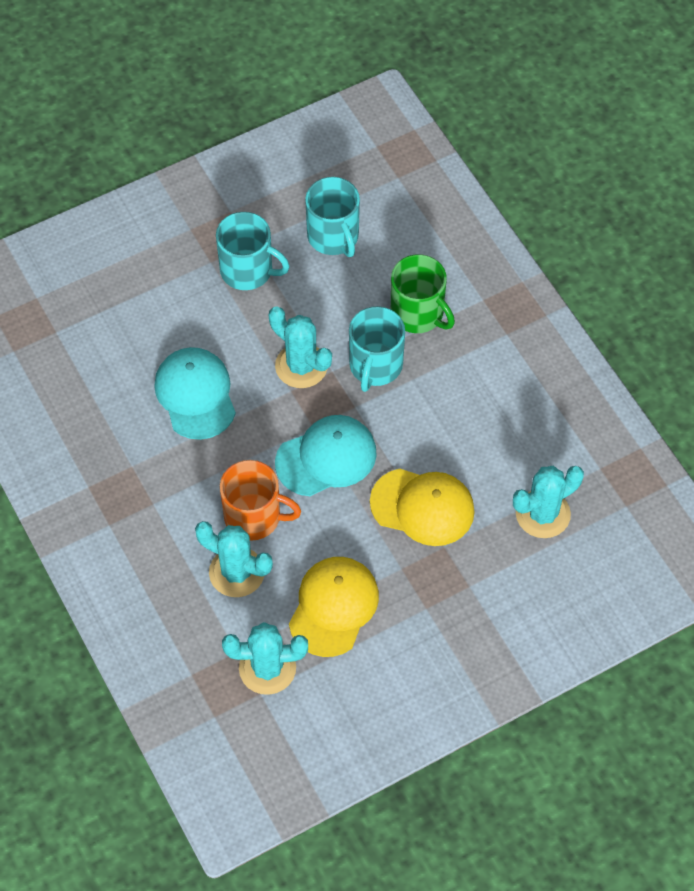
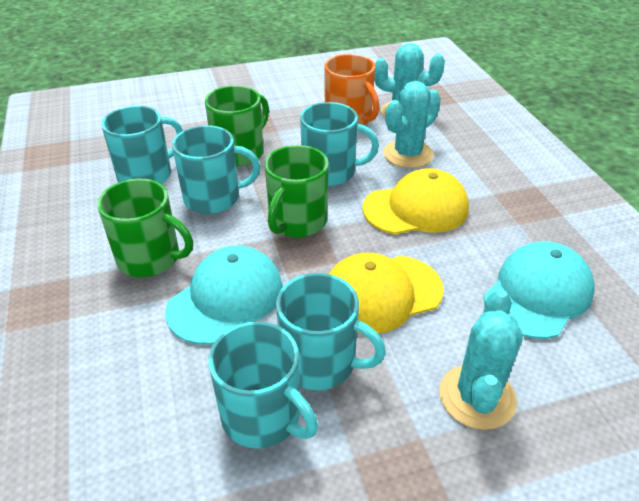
green mug: 1 -> 3
turquoise cactus: 4 -> 3
turquoise mug: 3 -> 5

